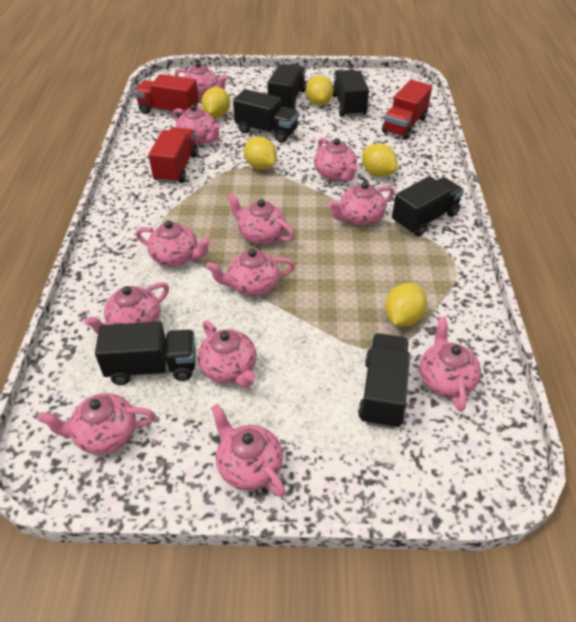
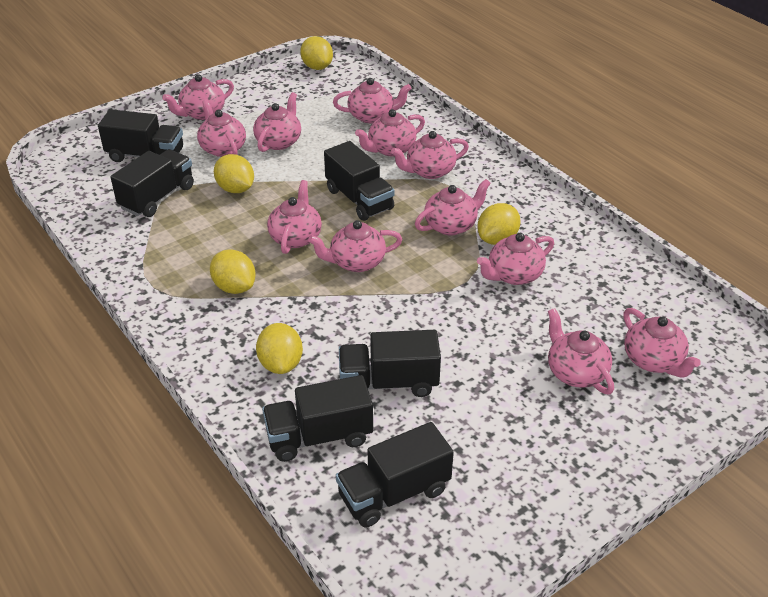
red truck: 3 -> 0

